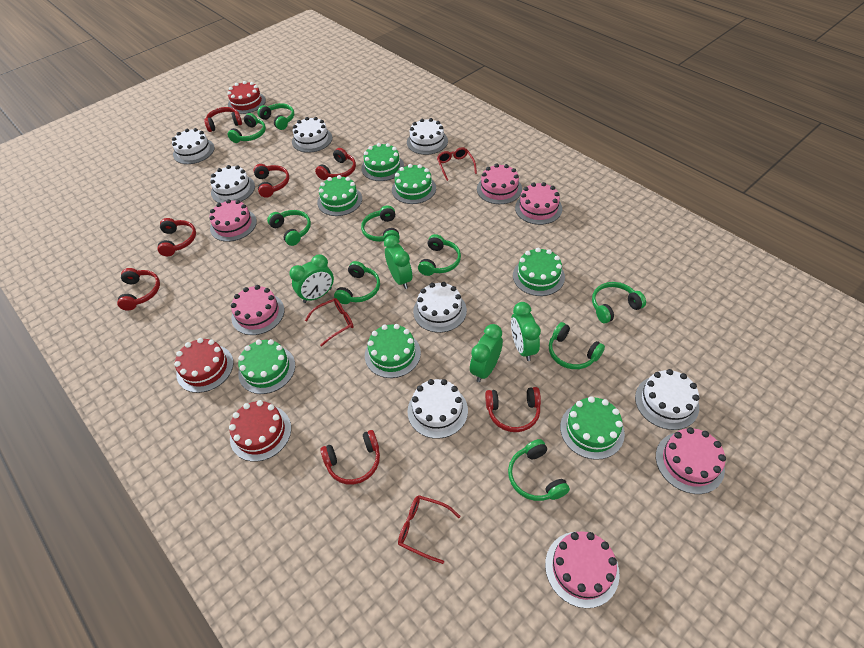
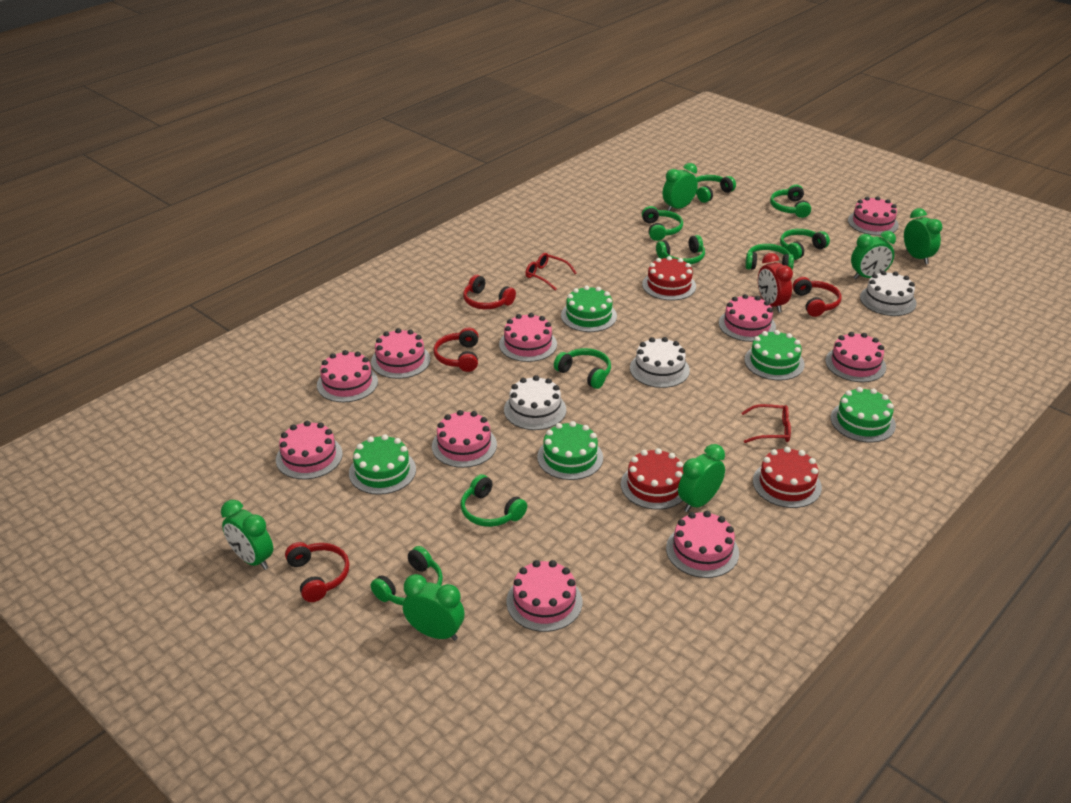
green cake: 7 -> 5
green clock: 4 -> 6
pink cake: 6 -> 10
red clock: 0 -> 1
red glasses: 3 -> 2
red headphones: 7 -> 4
white cake: 7 -> 3

